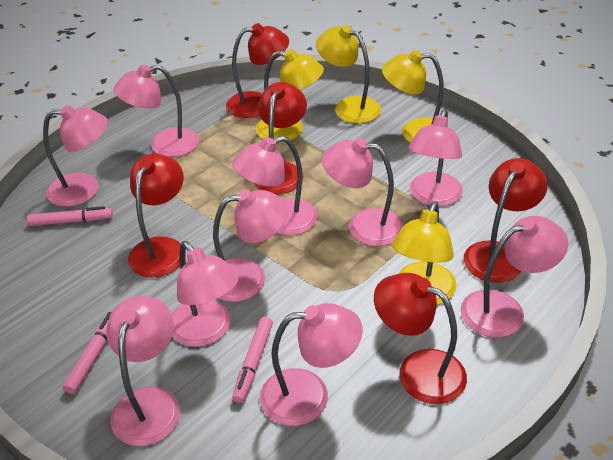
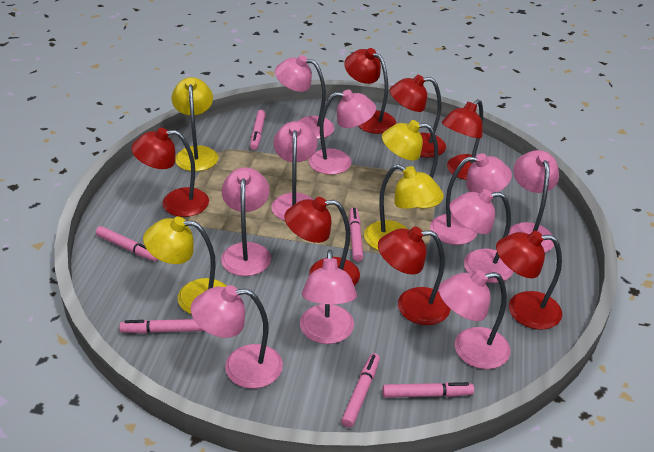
pink marker: 3 -> 6
red lamp: 5 -> 7

